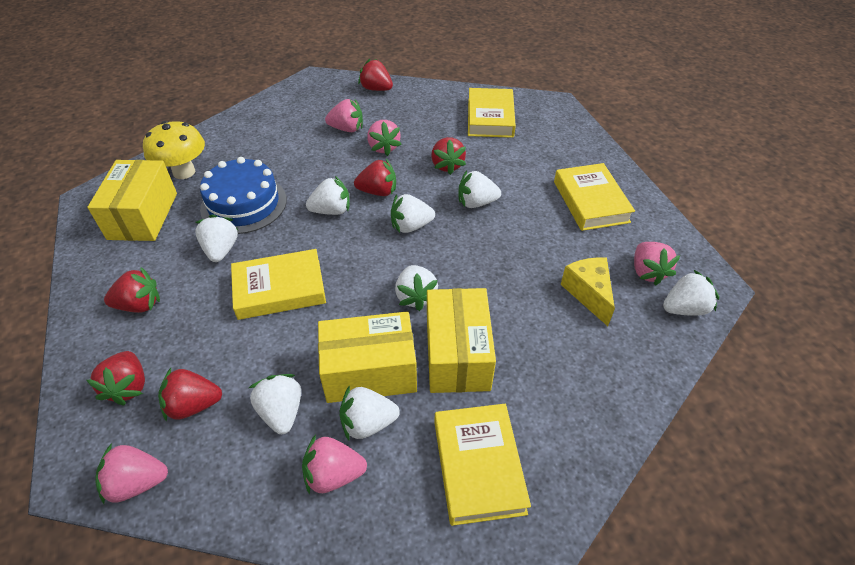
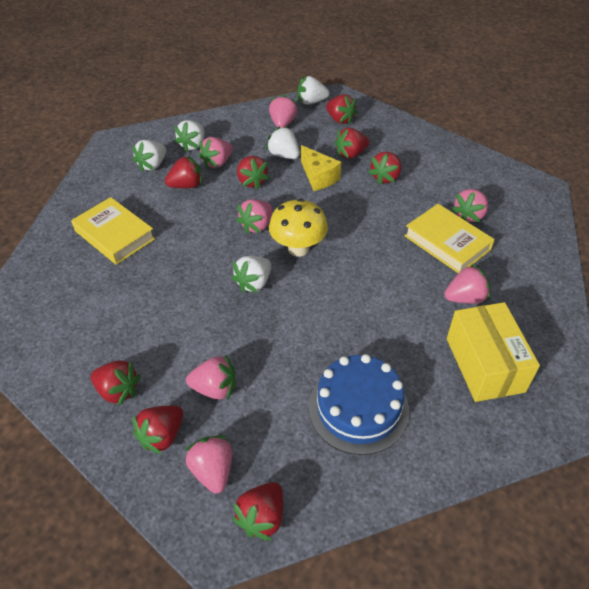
pink strawberry: 5 -> 7
red strawberry: 6 -> 8
white strawberry: 8 -> 5
yellow book: 4 -> 2
yellow box: 3 -> 1

